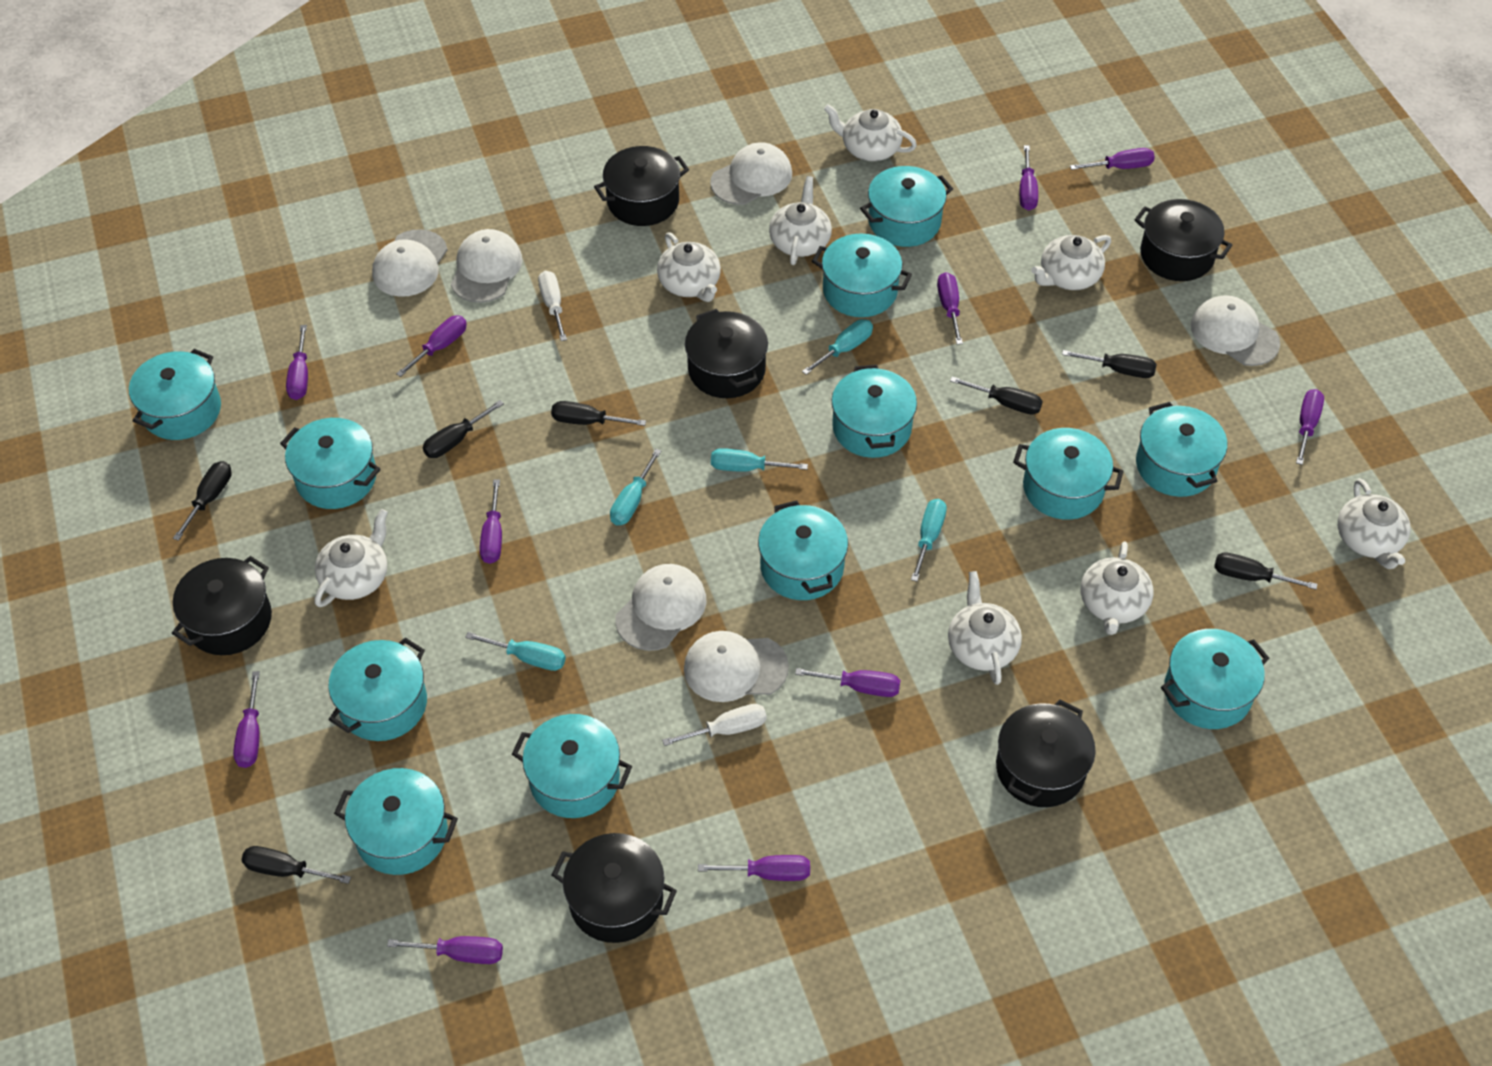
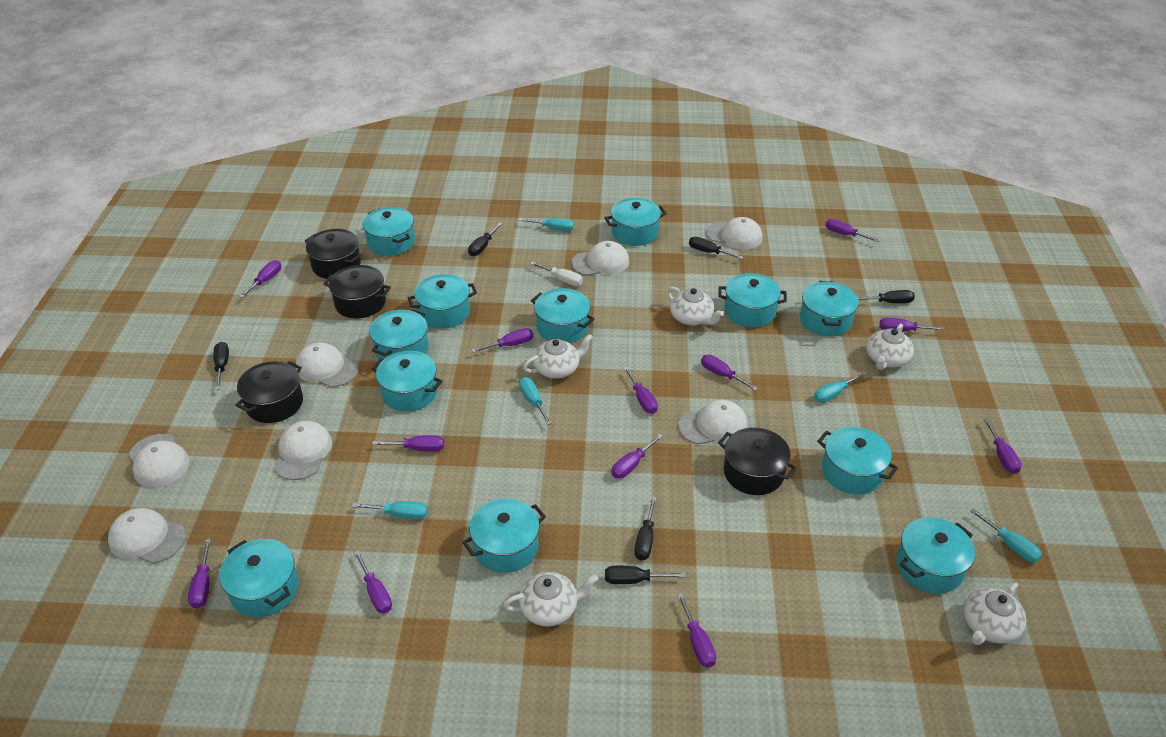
black pot: 6 -> 4
black screwdriver: 7 -> 6
purple screwdriver: 11 -> 12
white cap: 6 -> 7
white screwdriver: 2 -> 1
white teapot: 8 -> 5

